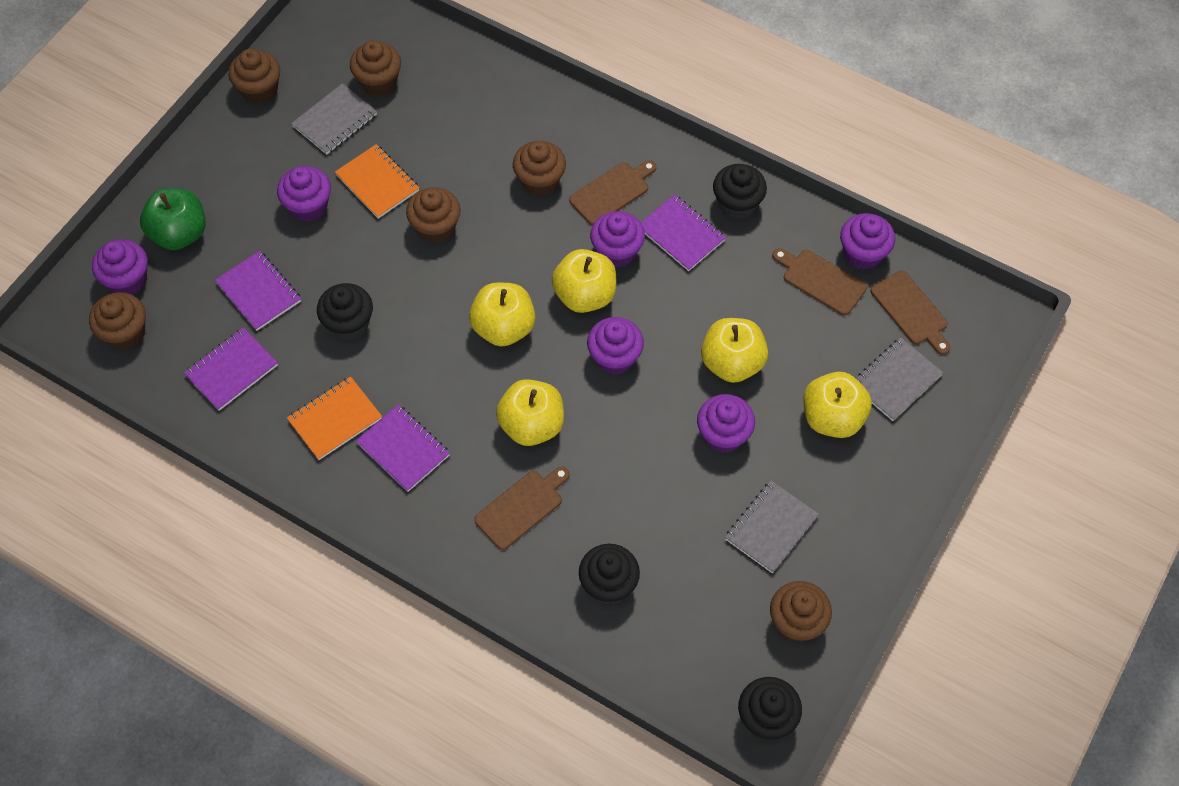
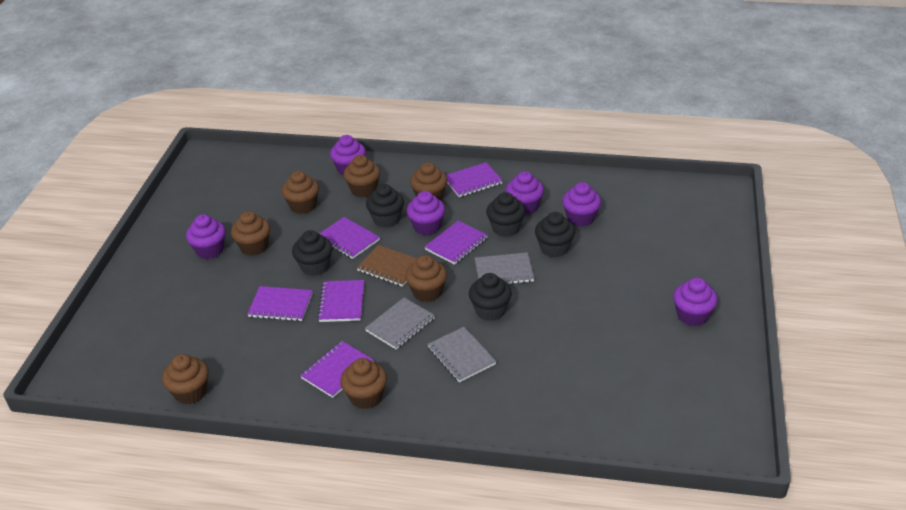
black cupcake: 4 -> 5
brown cupcake: 6 -> 7
brown cutting board: 4 -> 0
brown notebook: 0 -> 1
green apple: 1 -> 0
orange notebook: 2 -> 0
purple notebook: 4 -> 6
yellow apple: 5 -> 0

